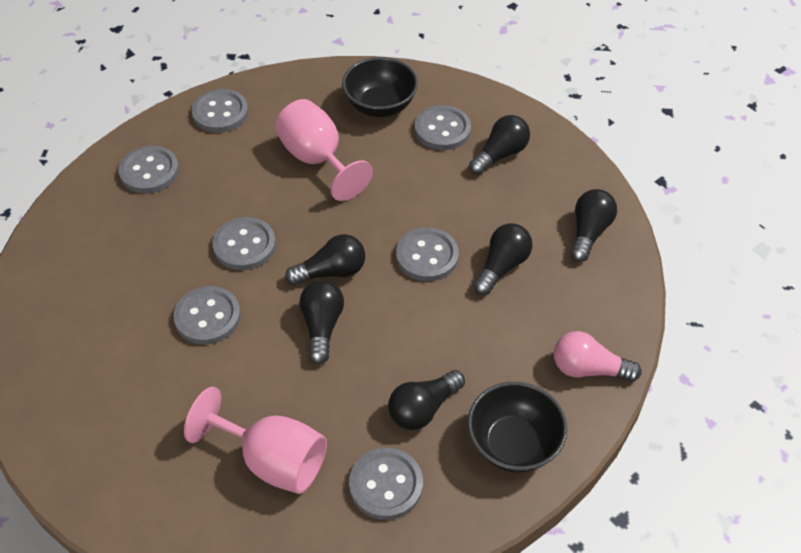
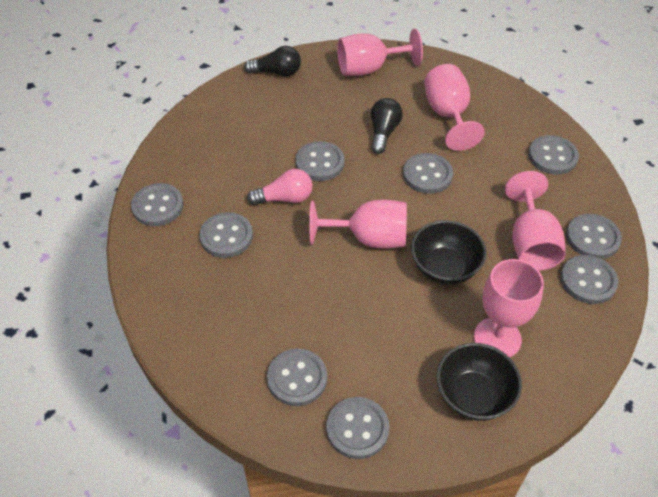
black light bulb: 6 -> 2
grey button: 7 -> 9
pink goblet: 2 -> 5

